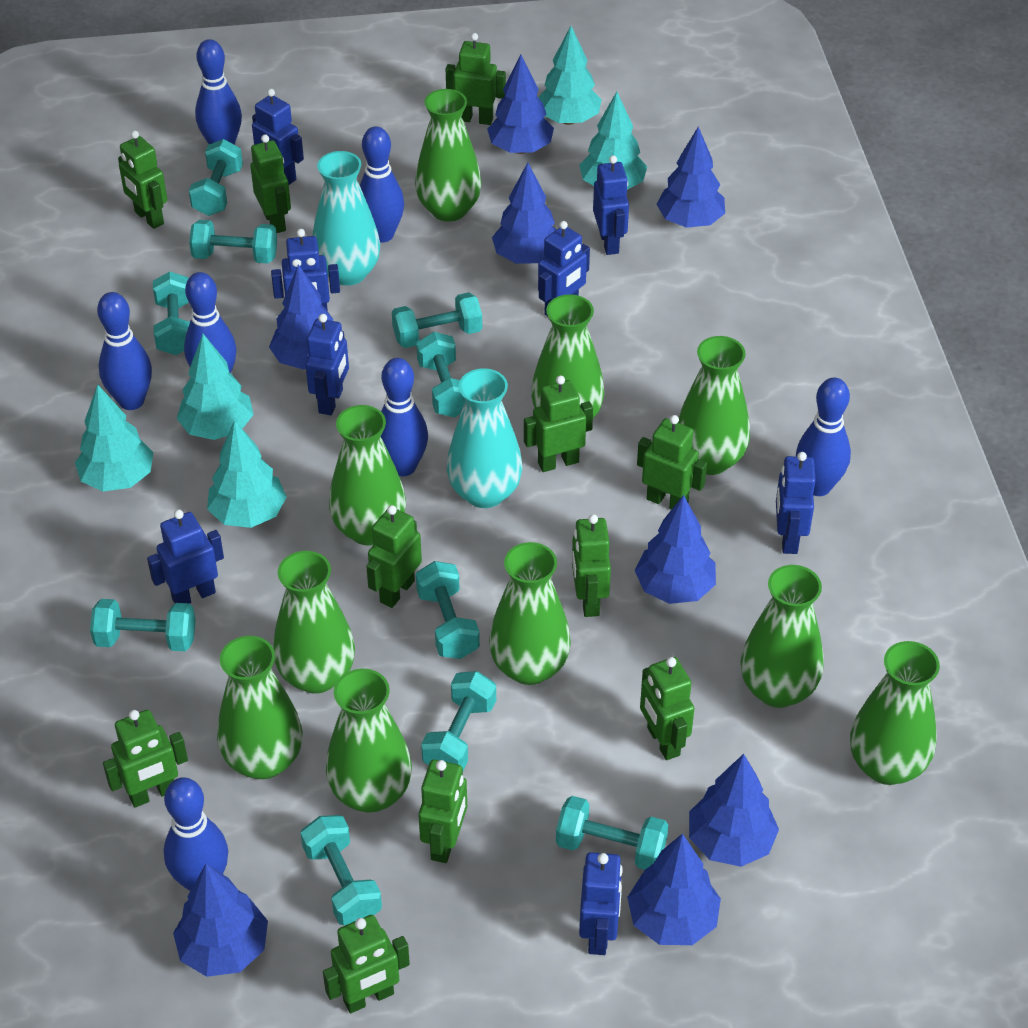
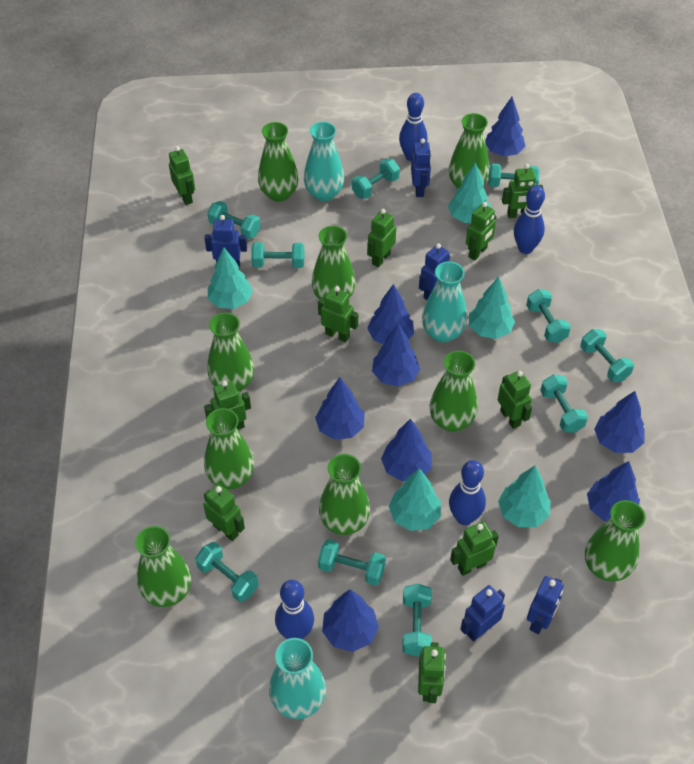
blue bowling pin: 7 -> 4
blue robot: 8 -> 5
green robot: 11 -> 10
green vase: 10 -> 9
turquoise vase: 2 -> 3

